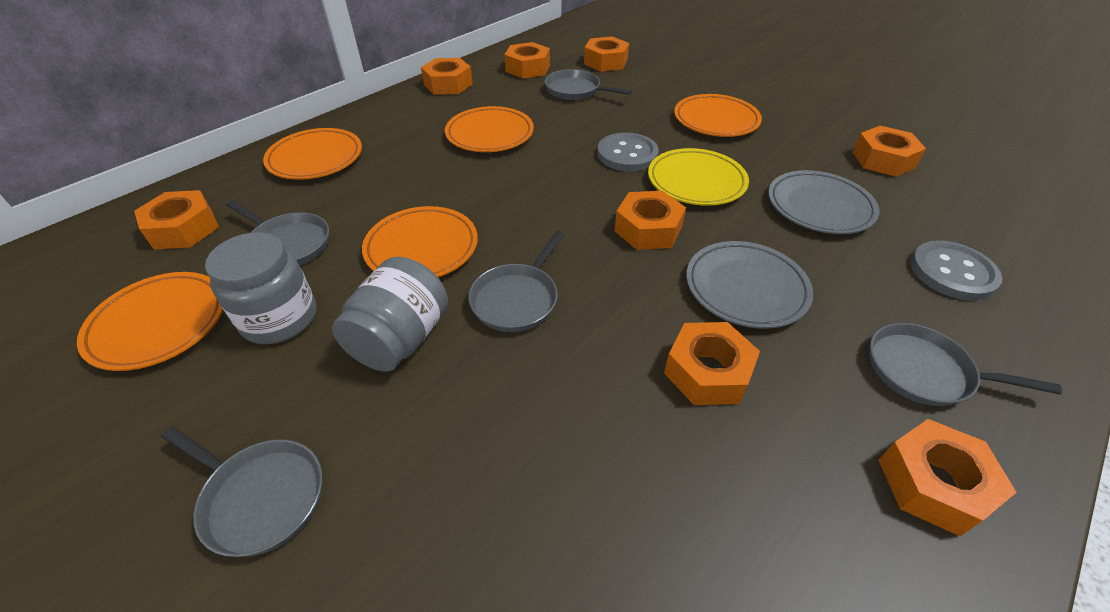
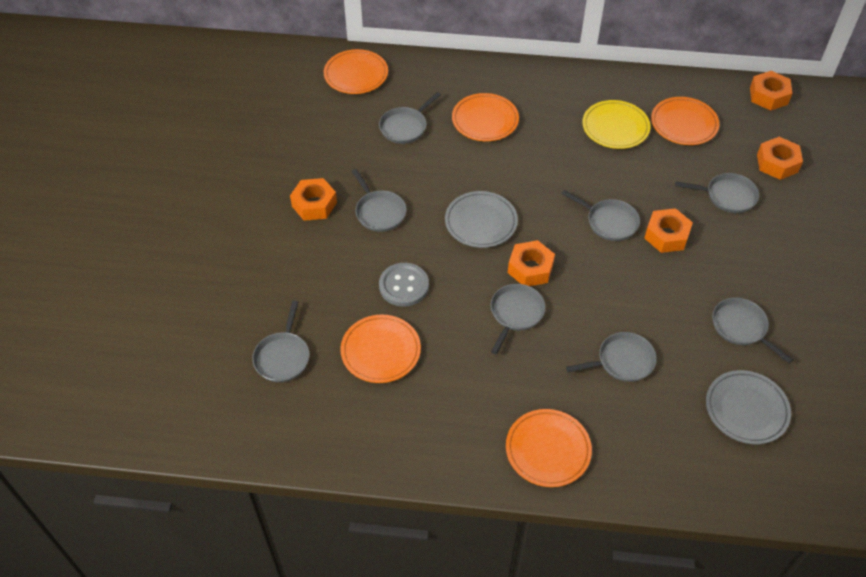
grey button: 2 -> 1
grey jar: 2 -> 0
grey pan: 5 -> 8
orange nut: 8 -> 5

